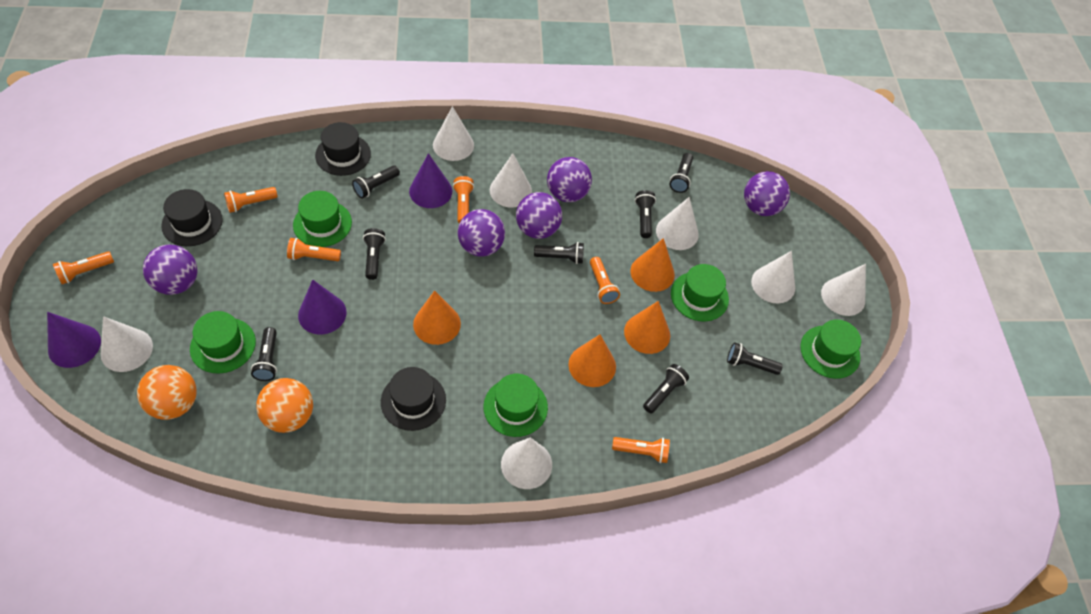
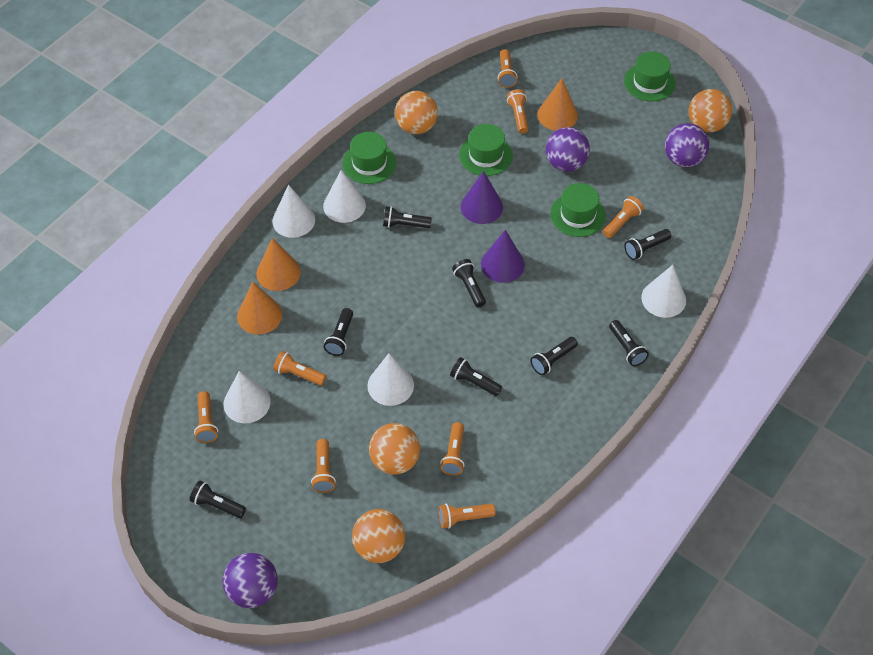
black hat: 3 -> 0
green hat: 5 -> 4
orange ball: 2 -> 4
orange cone: 4 -> 3
orange flashlight: 6 -> 8
purple ball: 5 -> 3
purple cone: 3 -> 2
white cone: 7 -> 5

